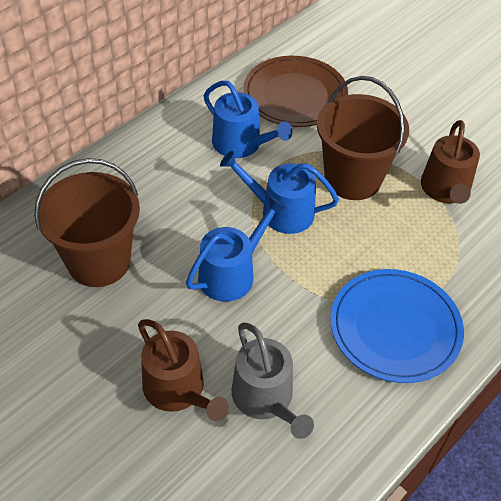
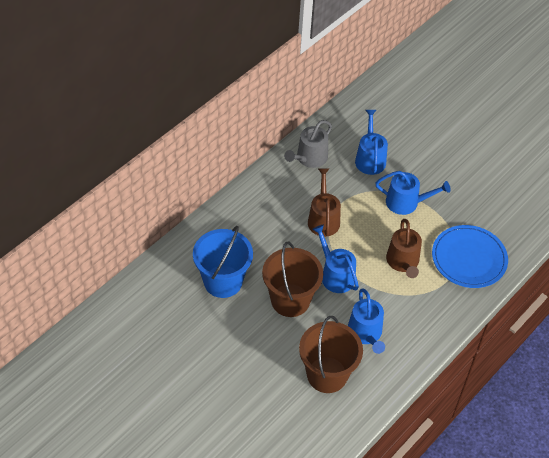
blue bucket: 0 -> 1
blue watering can: 3 -> 4
brown plate: 1 -> 0

